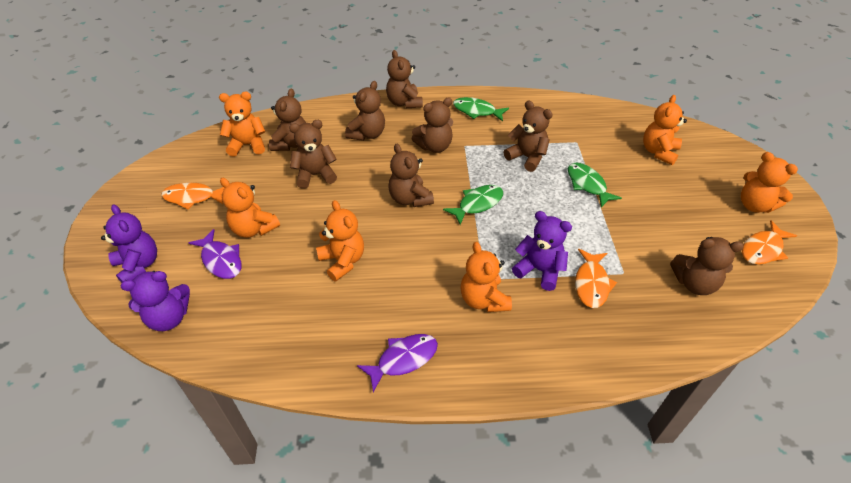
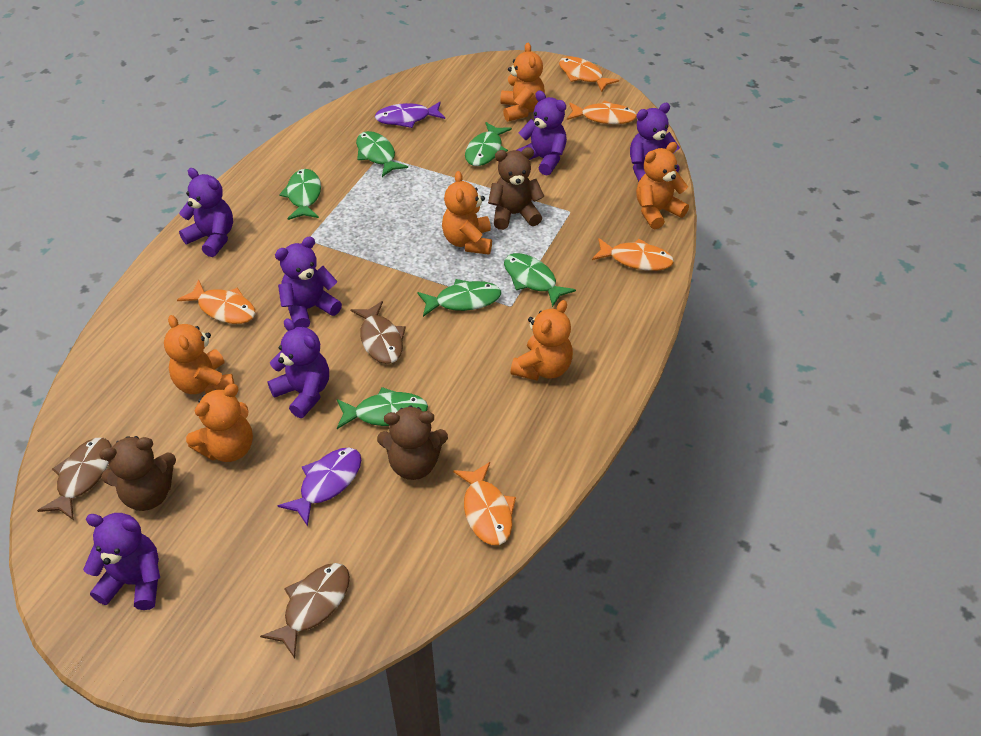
brown fish: 0 -> 3
brown teddy bear: 8 -> 3
green fish: 3 -> 6
orange fish: 3 -> 5
purple teddy bear: 3 -> 6

